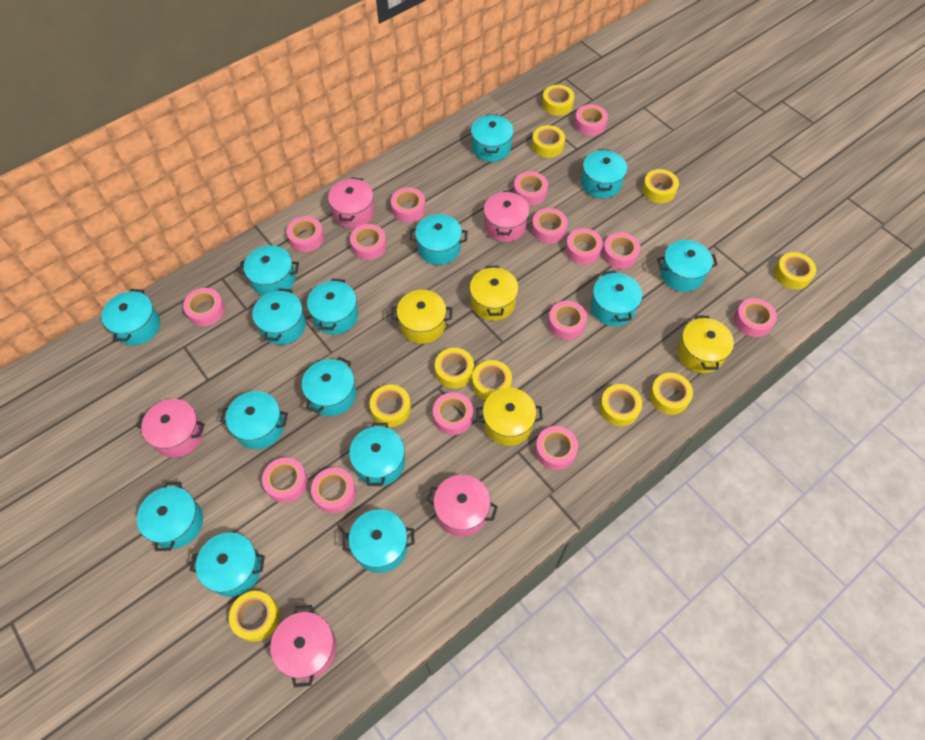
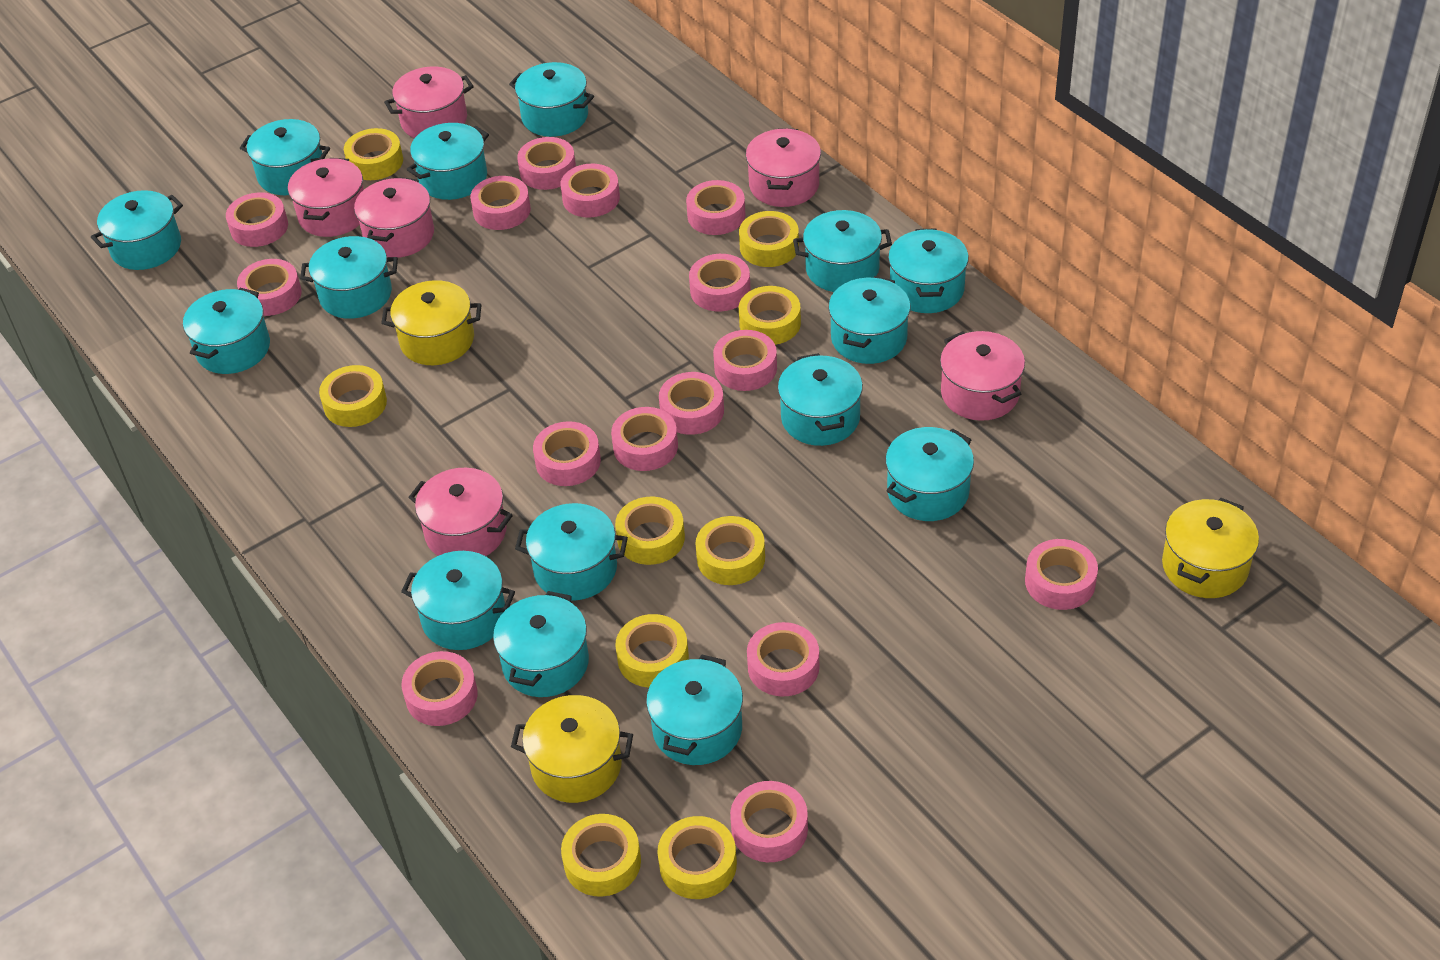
pink pot: 5 -> 6
yellow pot: 4 -> 3
yellow tape: 10 -> 9

